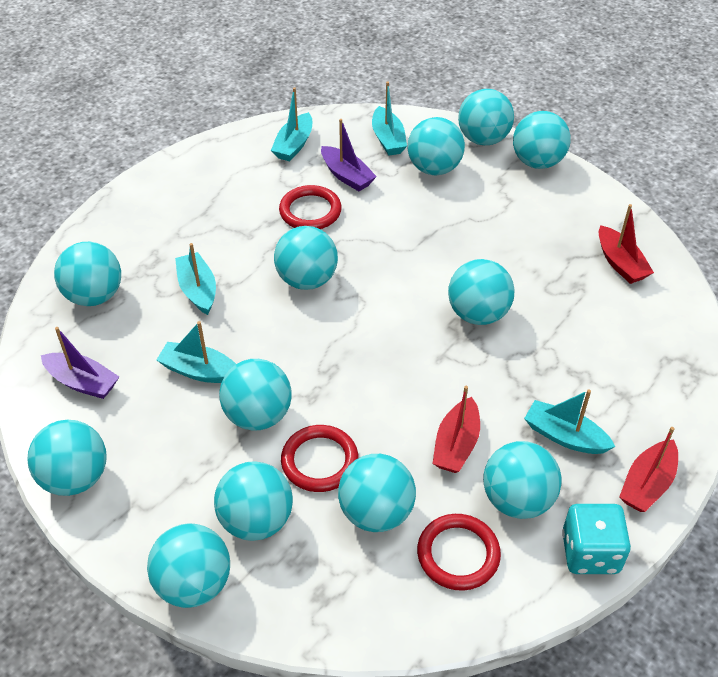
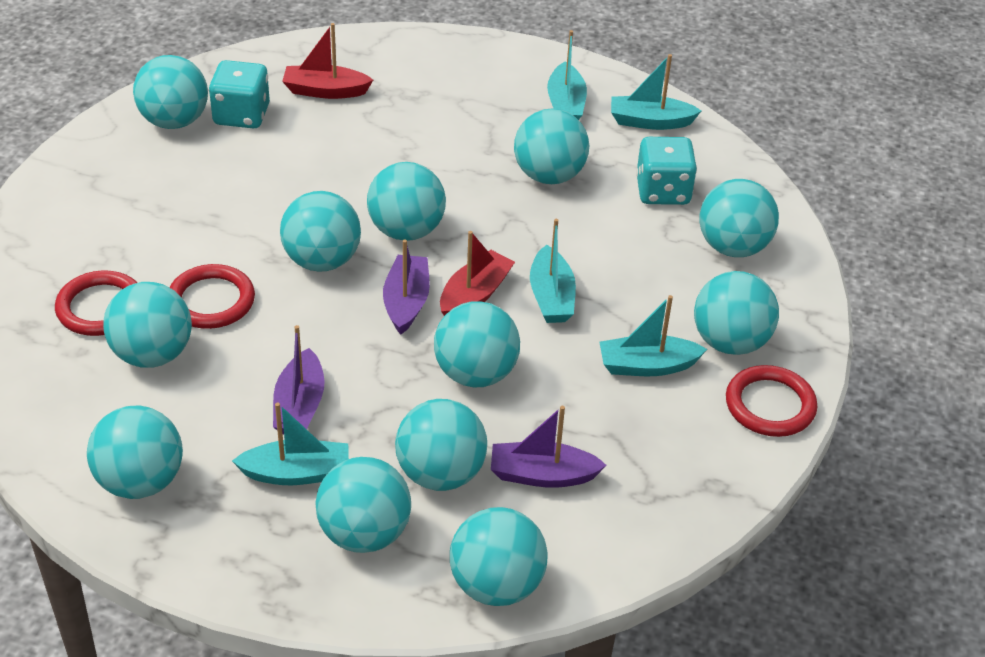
purple boat: 2 -> 3
red boat: 3 -> 2
turquoise dice: 1 -> 2

